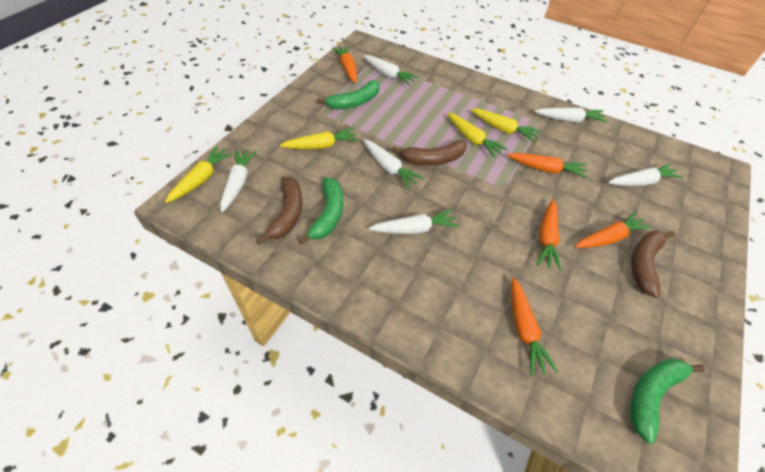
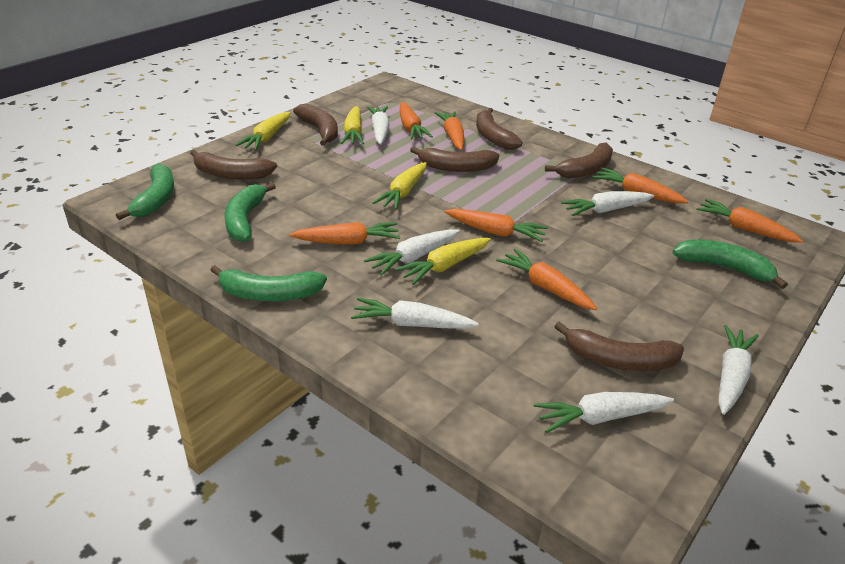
brown banana: 3 -> 6
green banana: 3 -> 4
orange carrot: 5 -> 7

